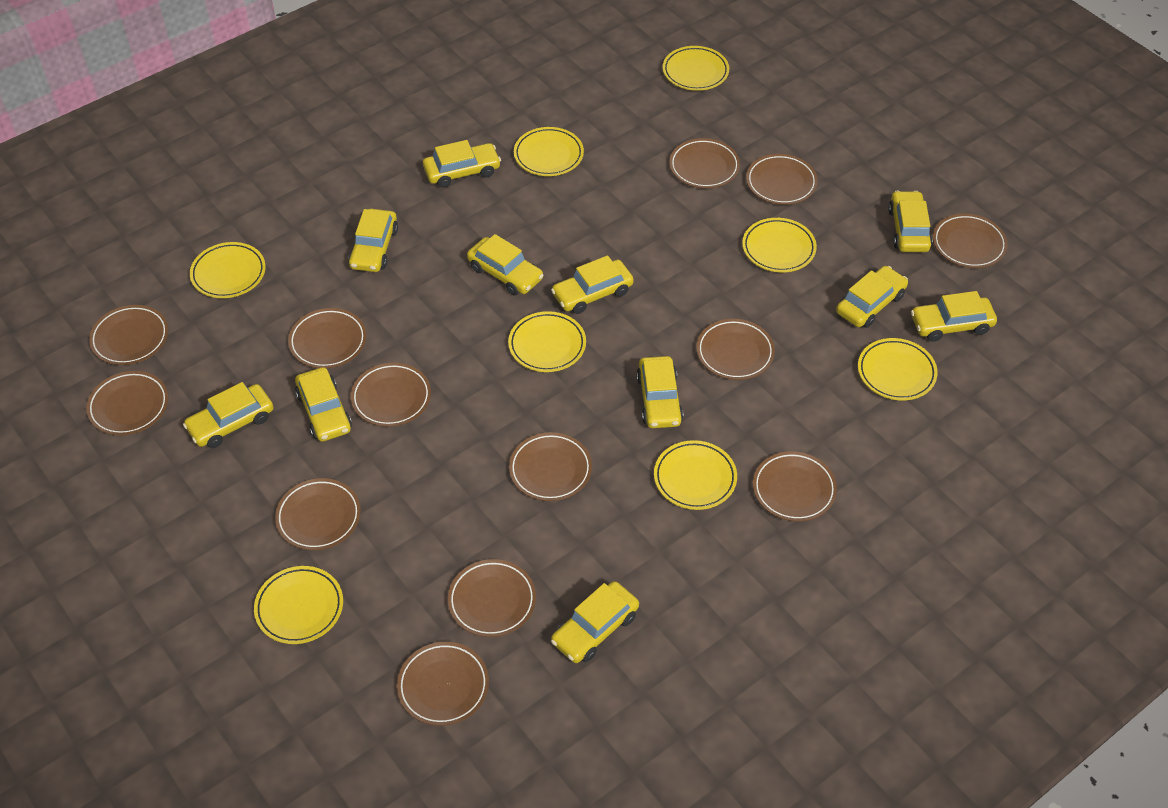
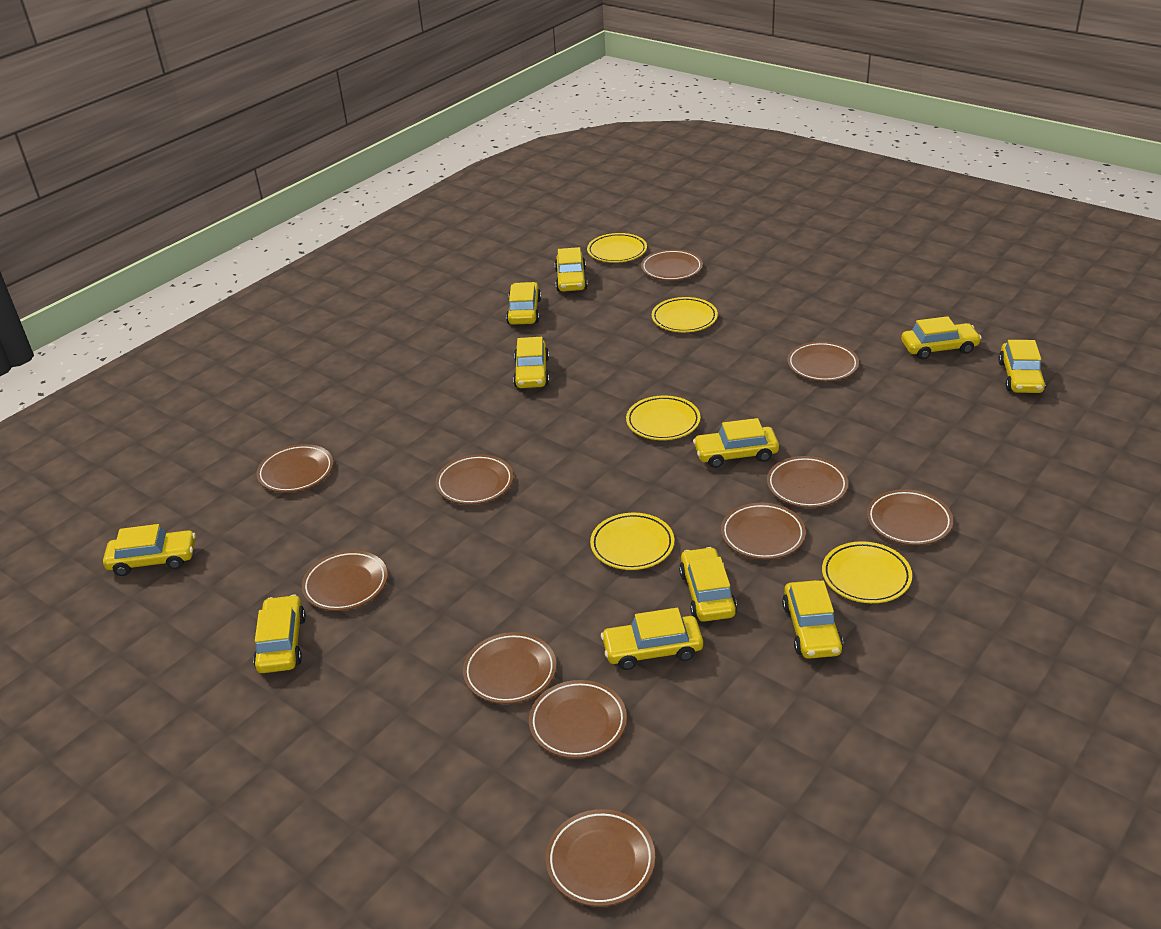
brown plate: 13 -> 11
yellow plate: 8 -> 5

